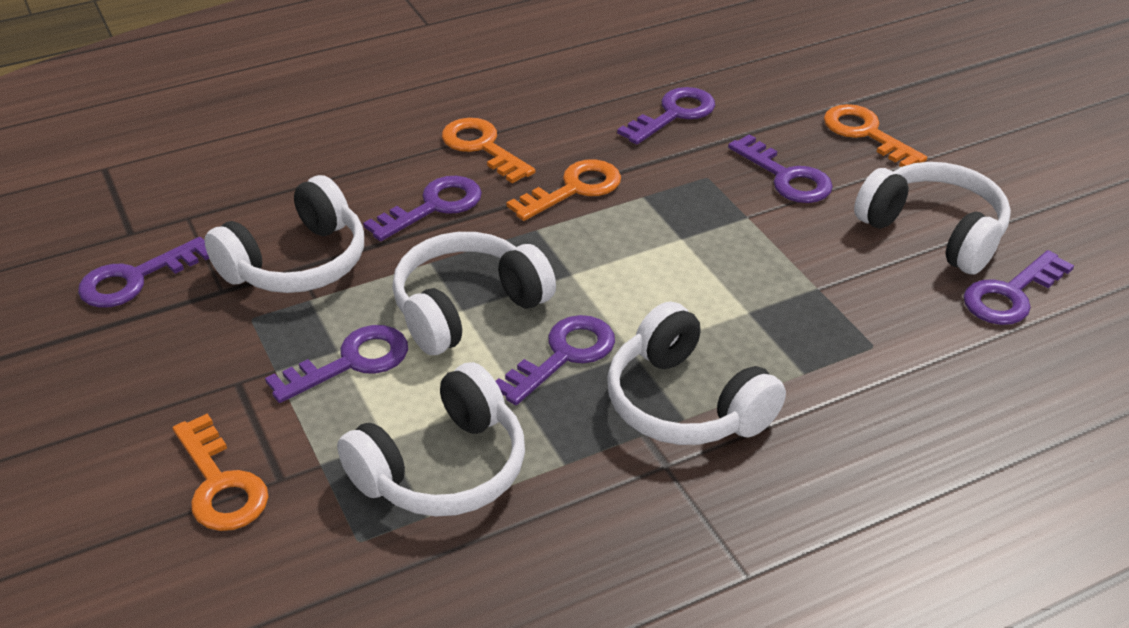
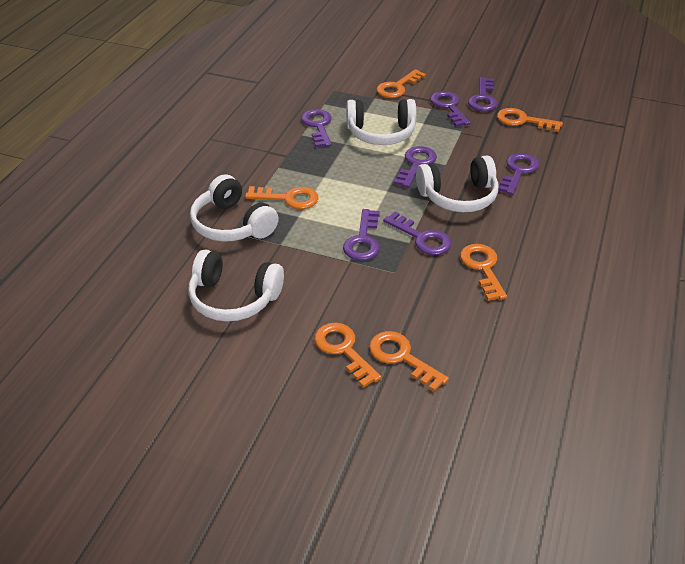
orange key: 4 -> 6
white headphones: 5 -> 4

